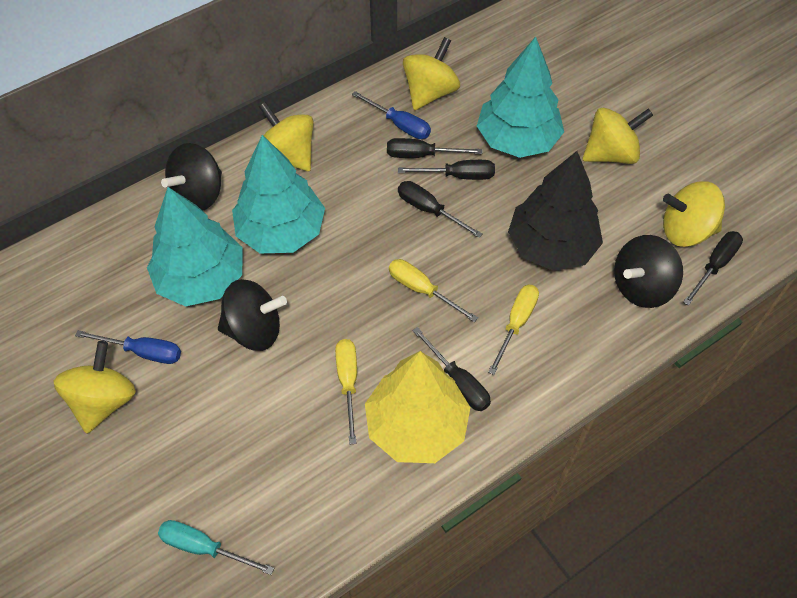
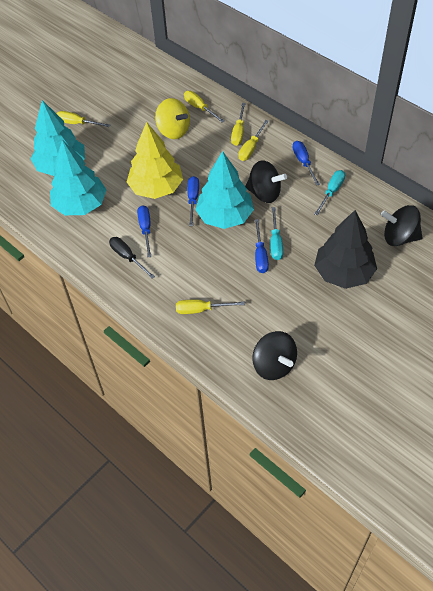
black screwdriver: 5 -> 1
blue screwdriver: 2 -> 4
turquoise screwdriver: 1 -> 2
yellow screwdriver: 3 -> 5
yellow spinning top: 5 -> 1

